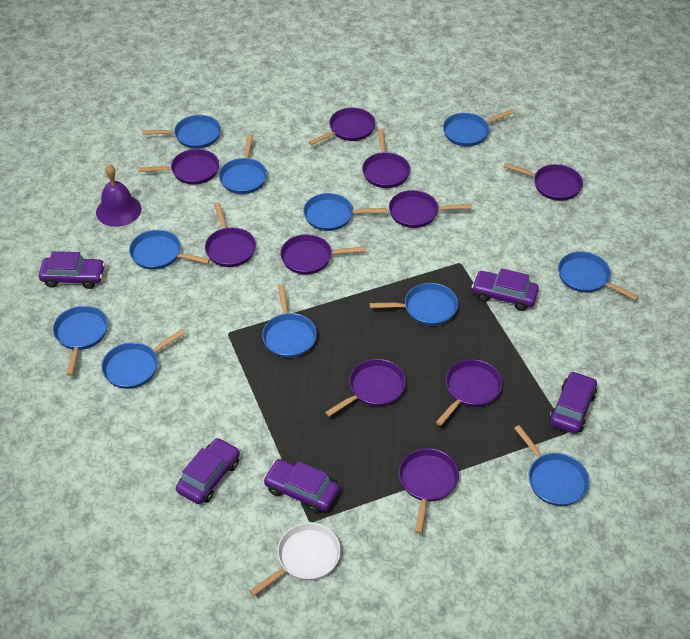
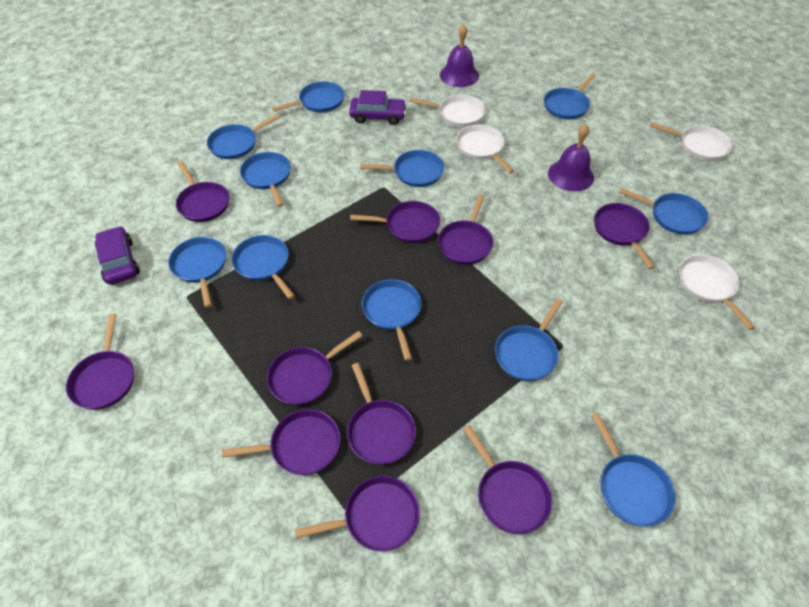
purple bell: 1 -> 2
purple car: 5 -> 2
white pan: 1 -> 4

